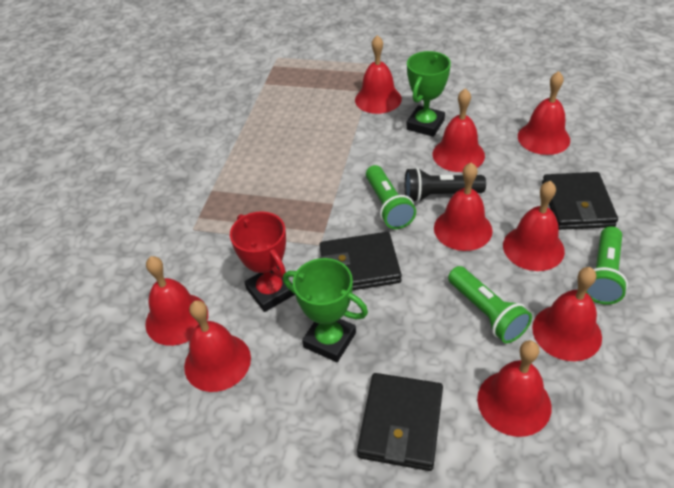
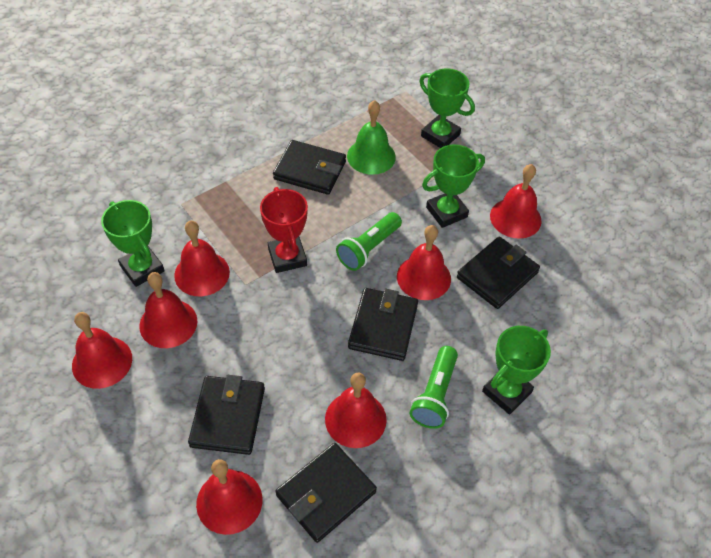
black flashlight: 1 -> 0
black wallet: 3 -> 5
green bell: 0 -> 1
green flashlight: 3 -> 2
green trophy: 2 -> 4
red bell: 9 -> 7

